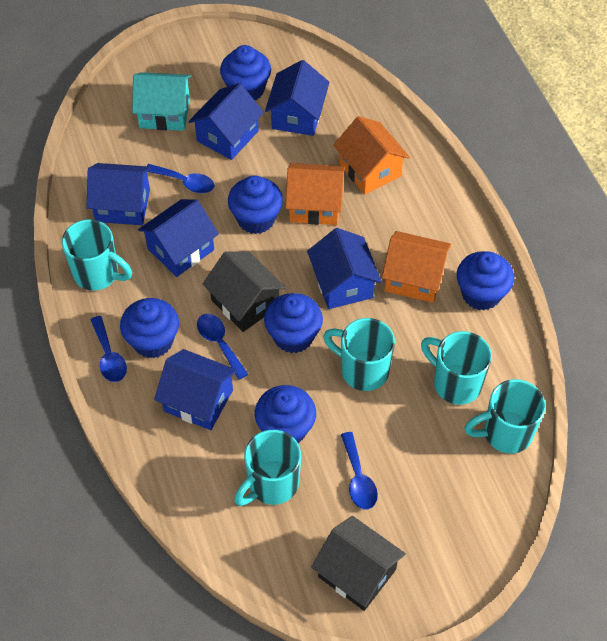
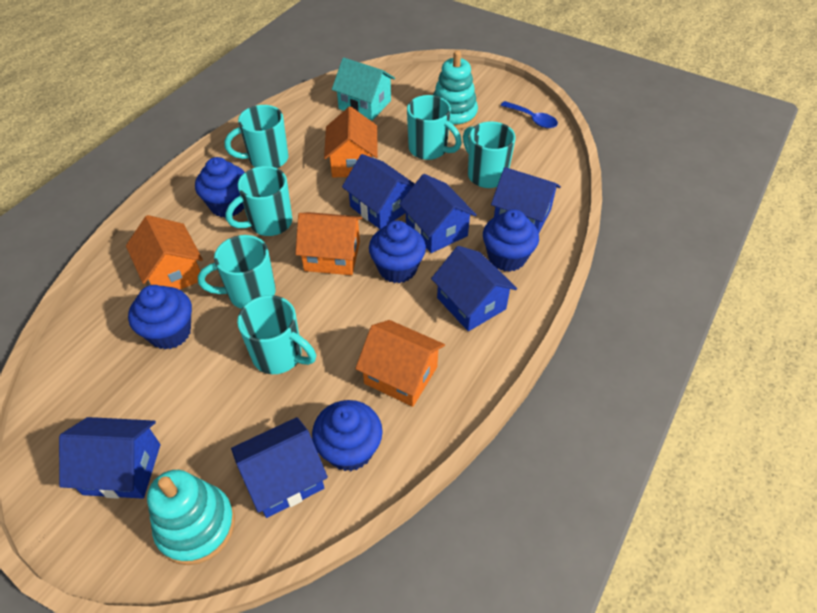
black house: 2 -> 0
blue cupcake: 6 -> 5
blue spoon: 4 -> 1
orange house: 3 -> 4
turquoise mug: 5 -> 6
turquoise stacking toy: 0 -> 2

